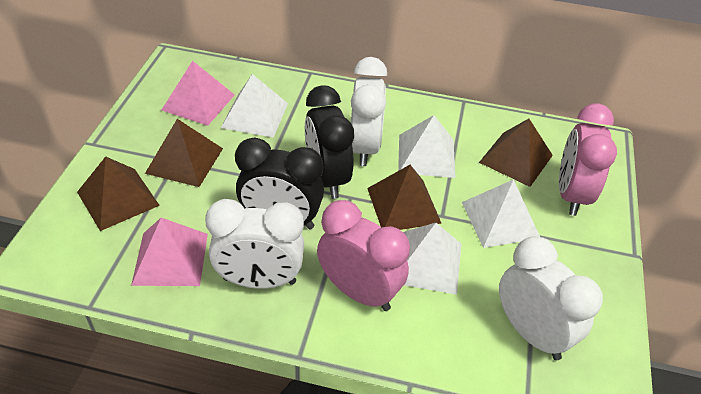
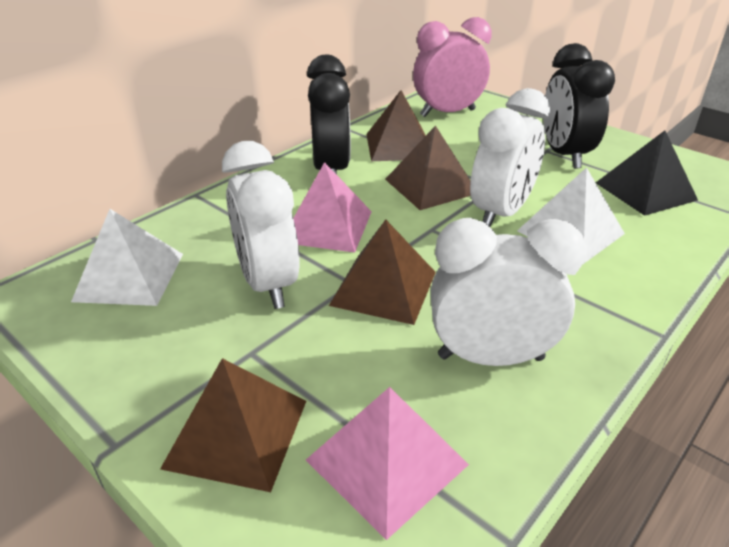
black pyramid: 0 -> 1
pink clock: 2 -> 1
white pyramid: 4 -> 2

